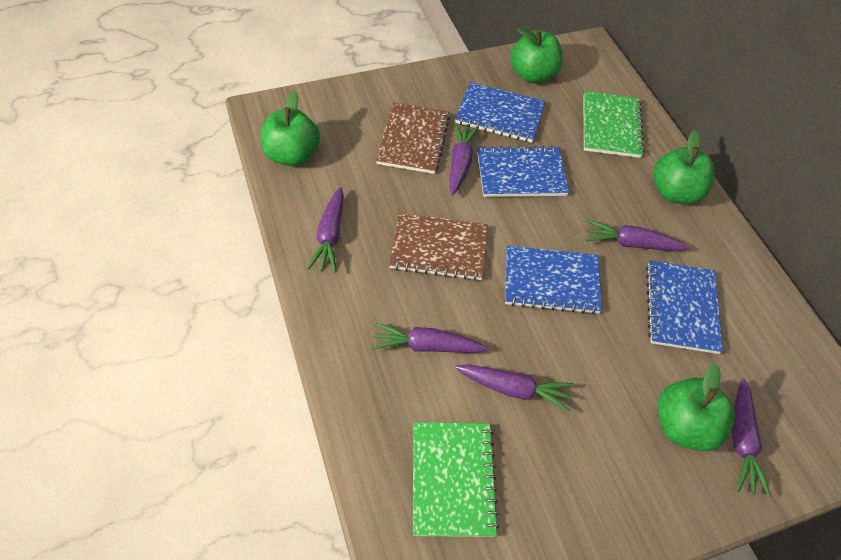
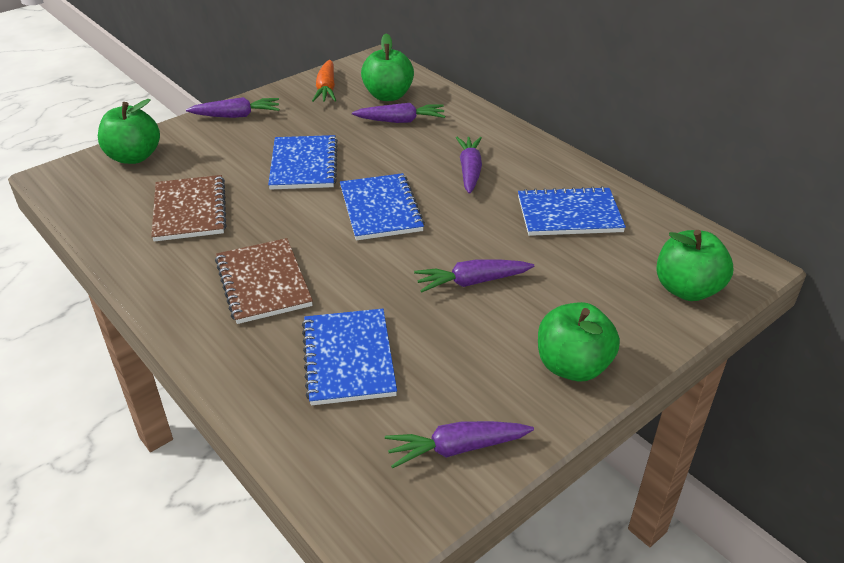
green notebook: 2 -> 0
orange carrot: 0 -> 1
purple carrot: 6 -> 5

